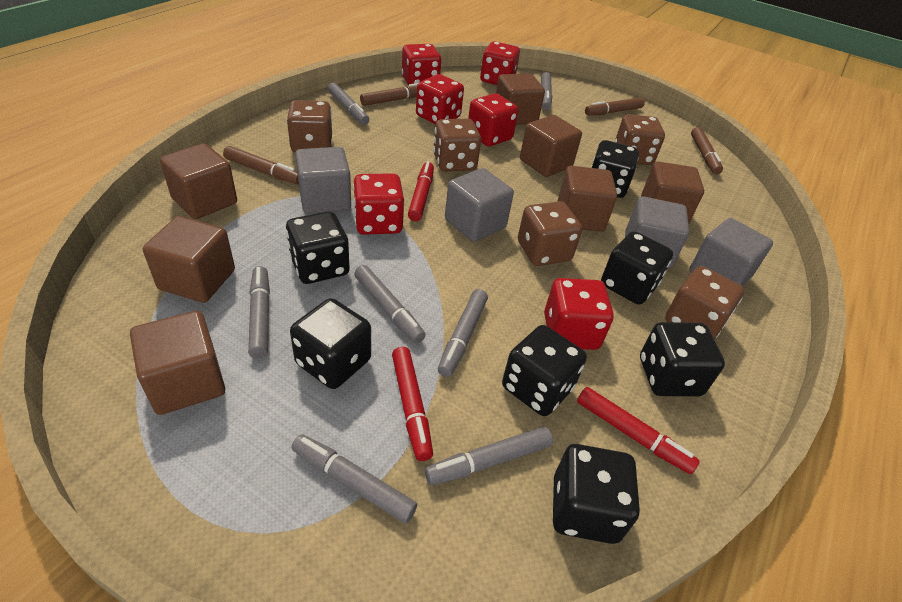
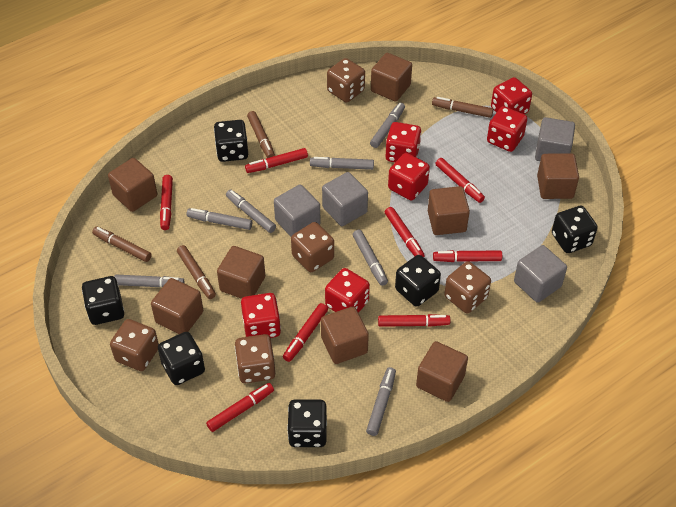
black dice: 7 -> 6
brown cube: 7 -> 8
red marker: 3 -> 8

